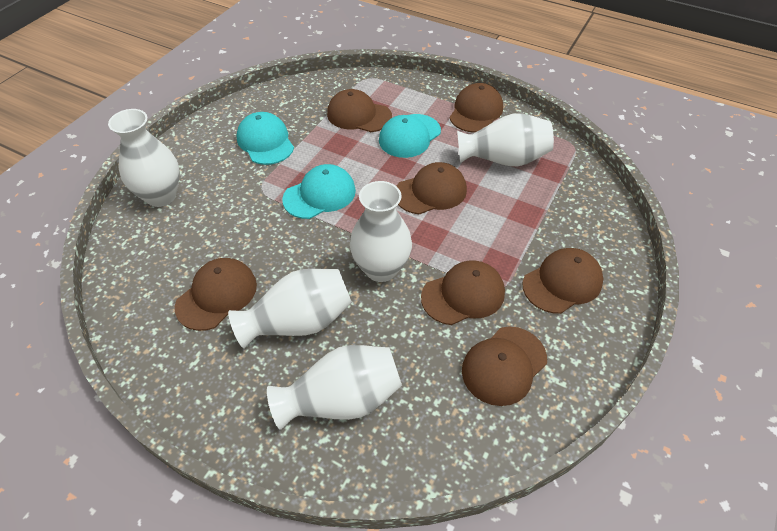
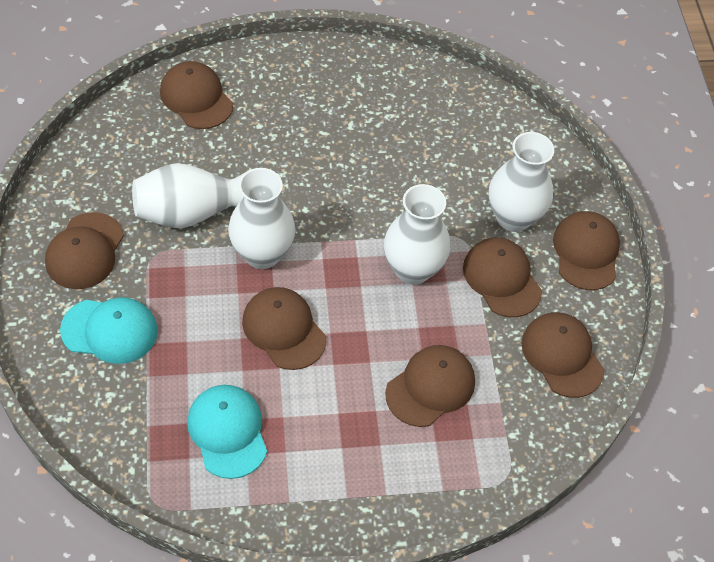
turquoise cap: 3 -> 2
white vase: 5 -> 4

